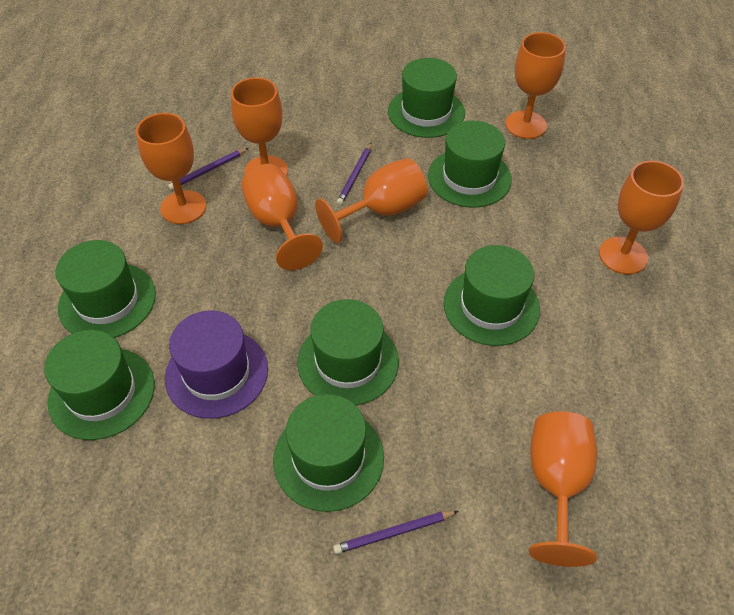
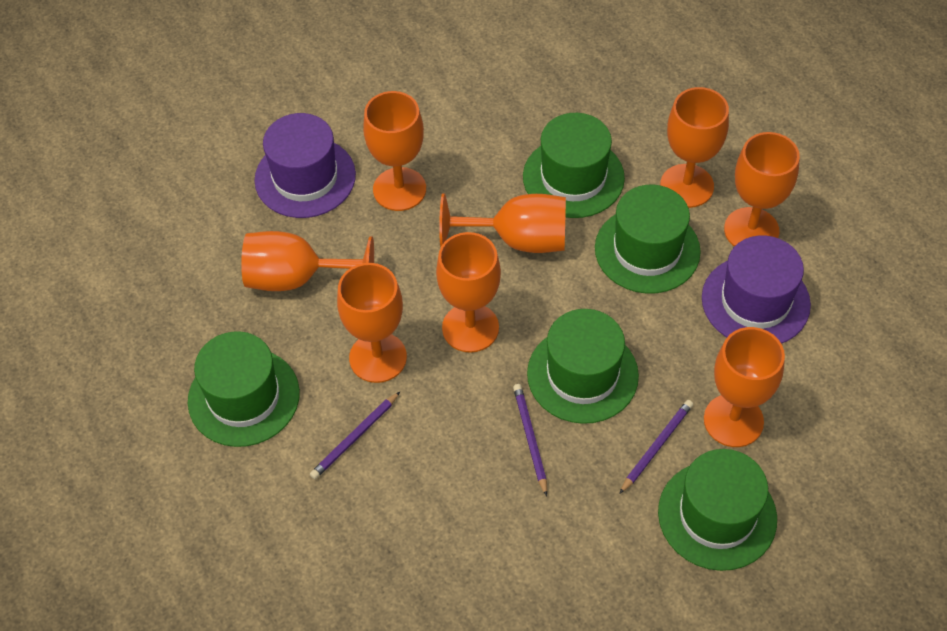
green hat: 7 -> 5
orange goblet: 7 -> 8
purple hat: 1 -> 2

